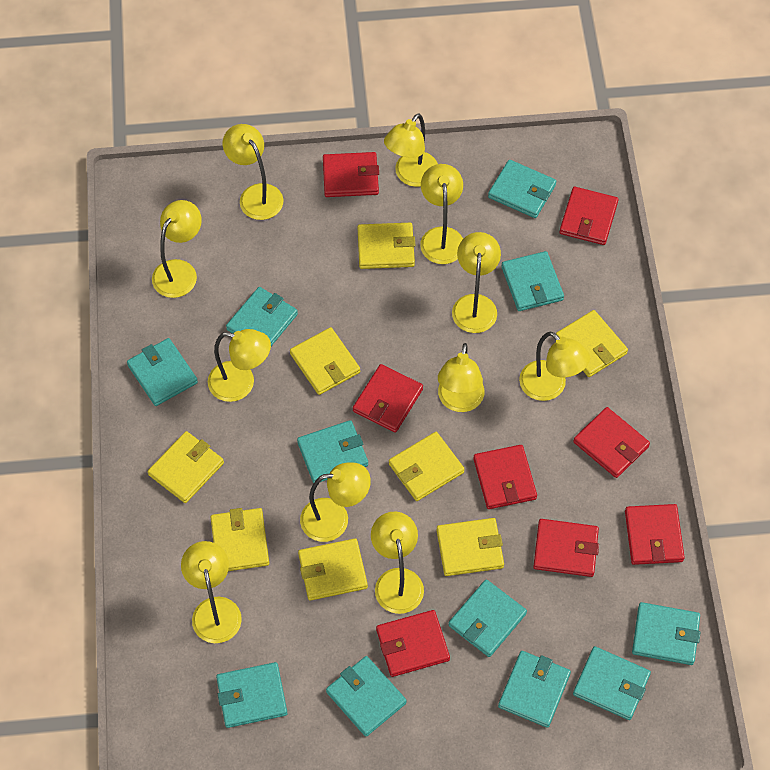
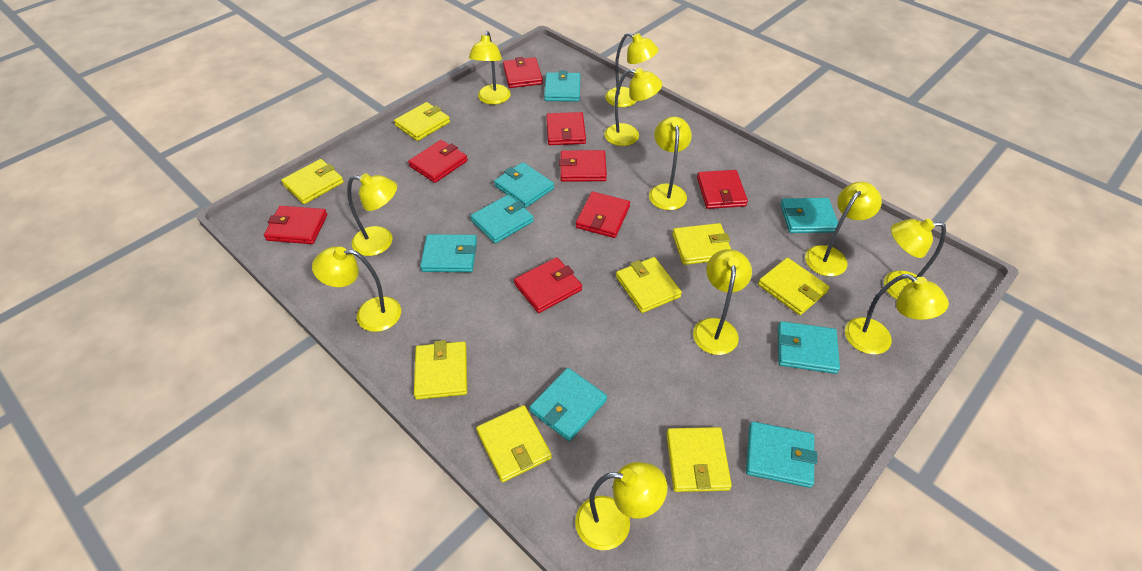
turquoise wallet: 11 -> 8

